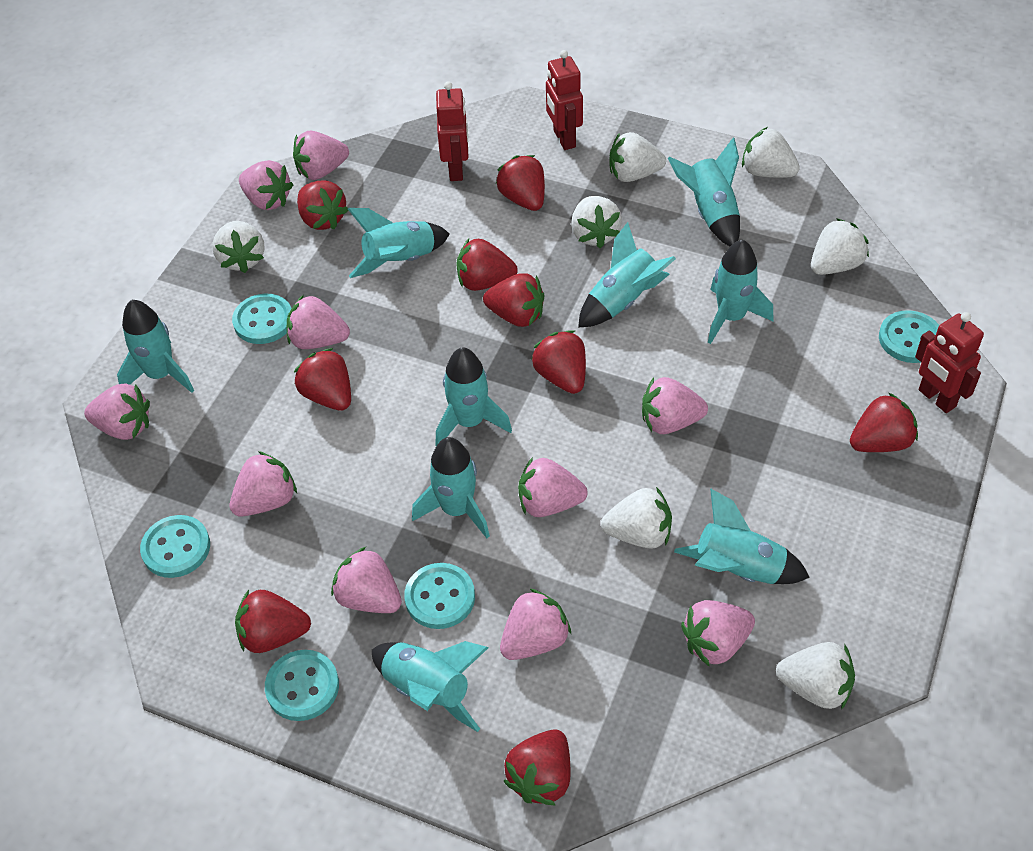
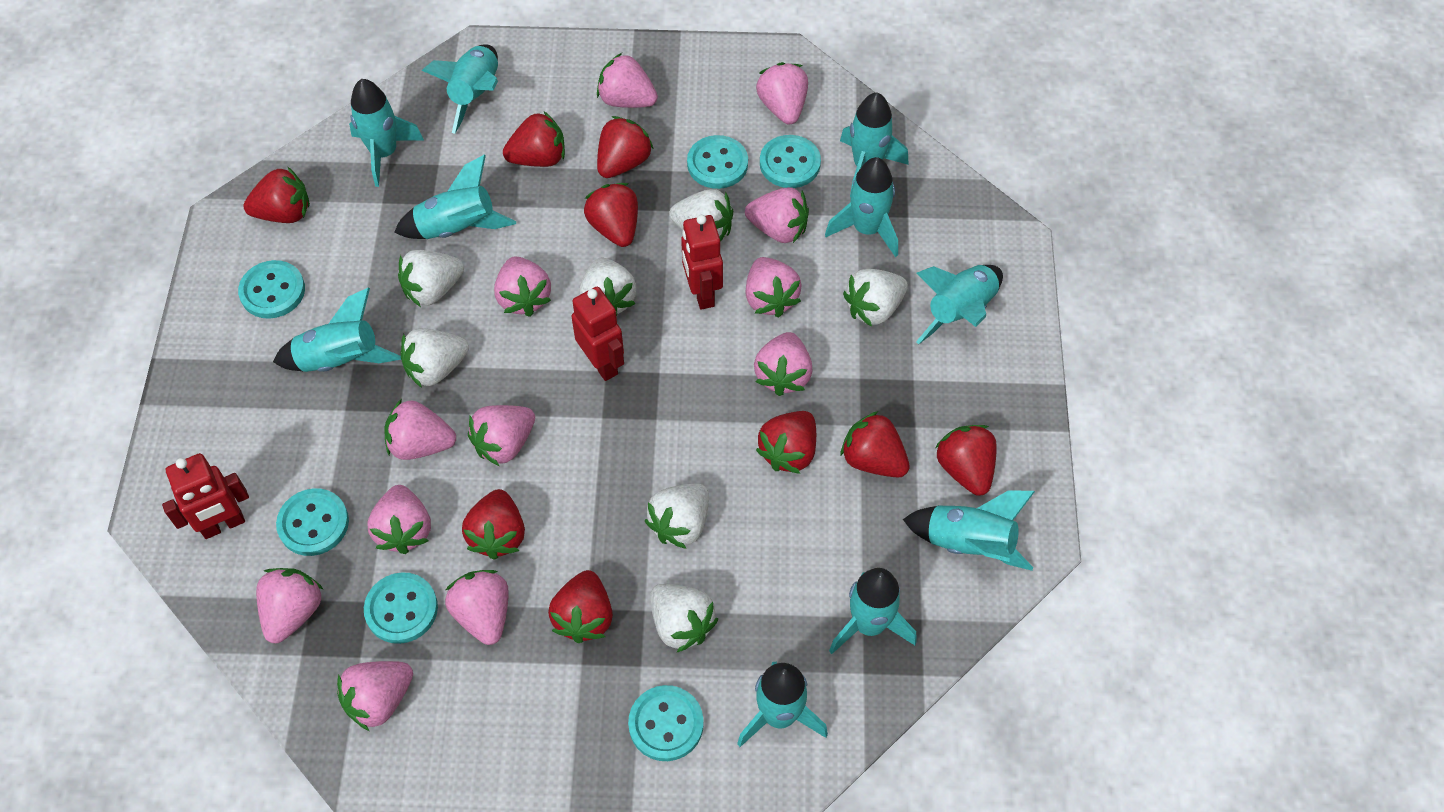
pink strawberry: 10 -> 12
turquoise button: 5 -> 6
turquoise rocket: 9 -> 10

